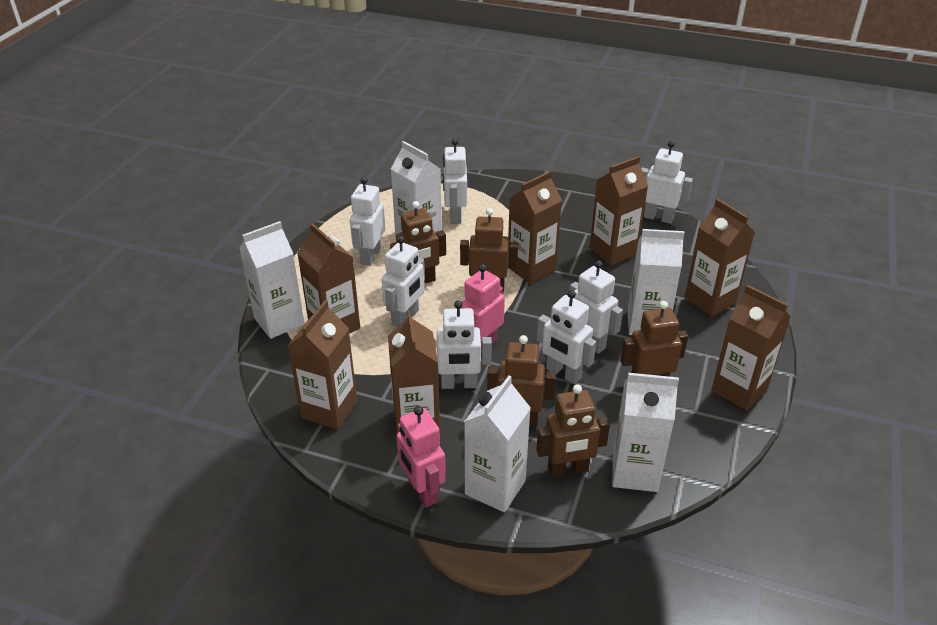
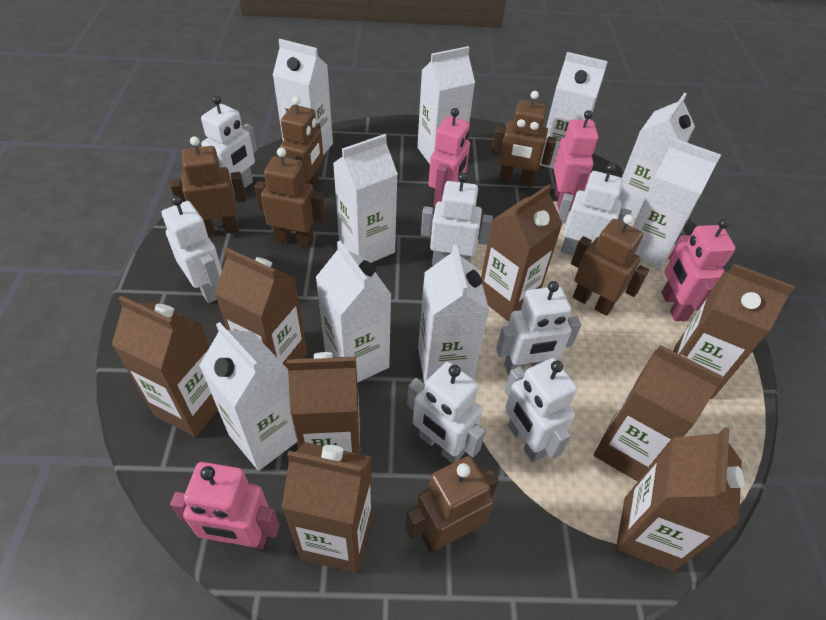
brown carton: 7 -> 8
brown robot: 5 -> 6
pink robot: 2 -> 4
white carton: 5 -> 9

